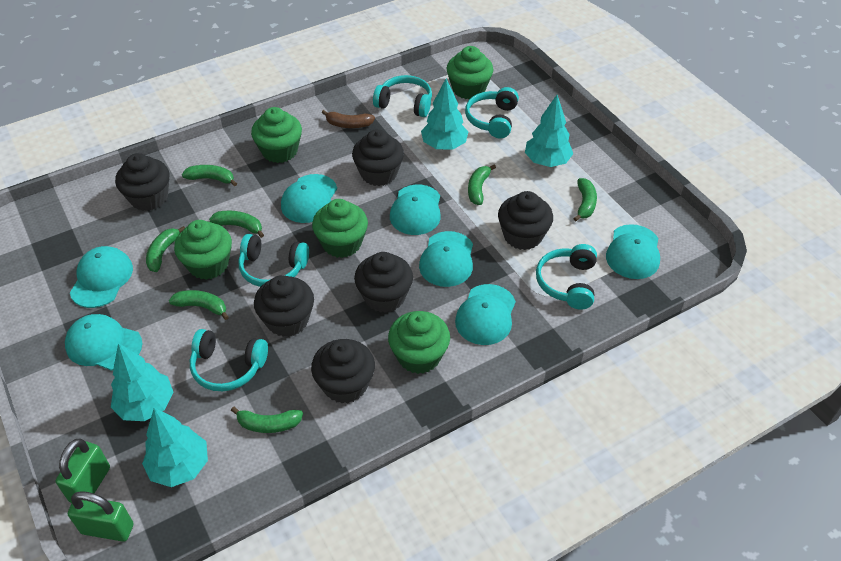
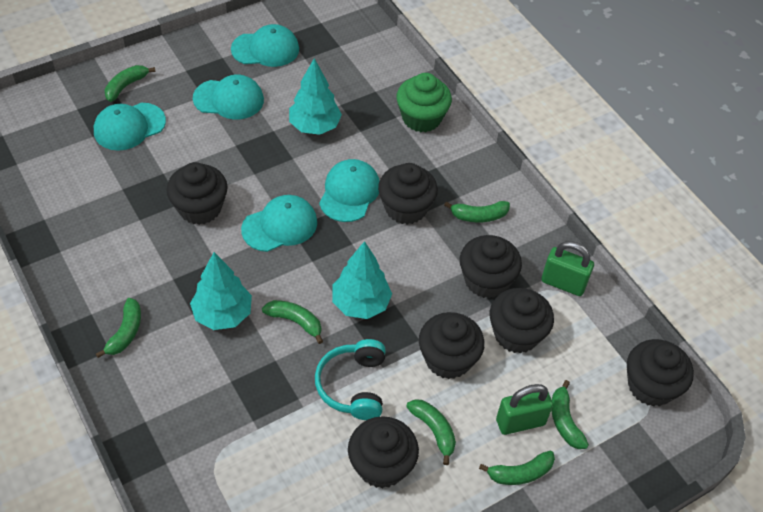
black cupcake: 6 -> 7
brown banana: 1 -> 0
green cupcake: 5 -> 1
turquoise cap: 7 -> 5
turquoise headphones: 5 -> 1
turquoise tree: 4 -> 3

